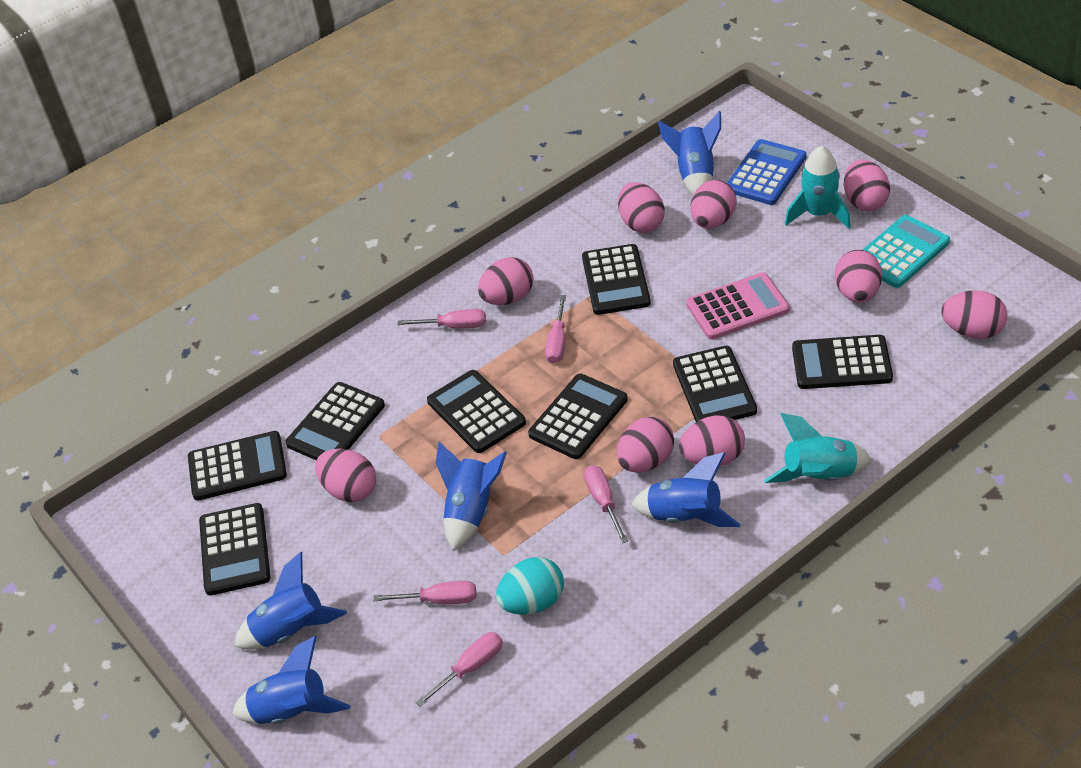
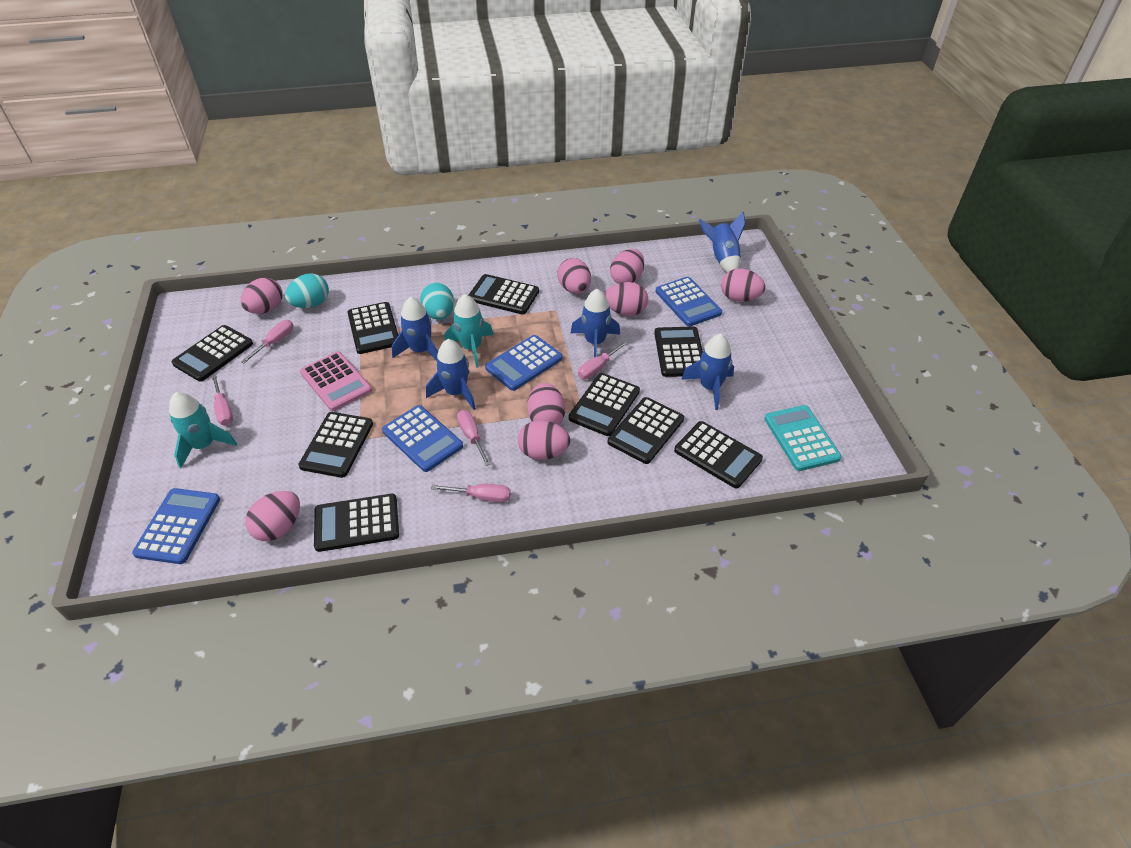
black calculator: 8 -> 9
blue calculator: 1 -> 4
pink egg: 9 -> 8
turquoise egg: 1 -> 2

